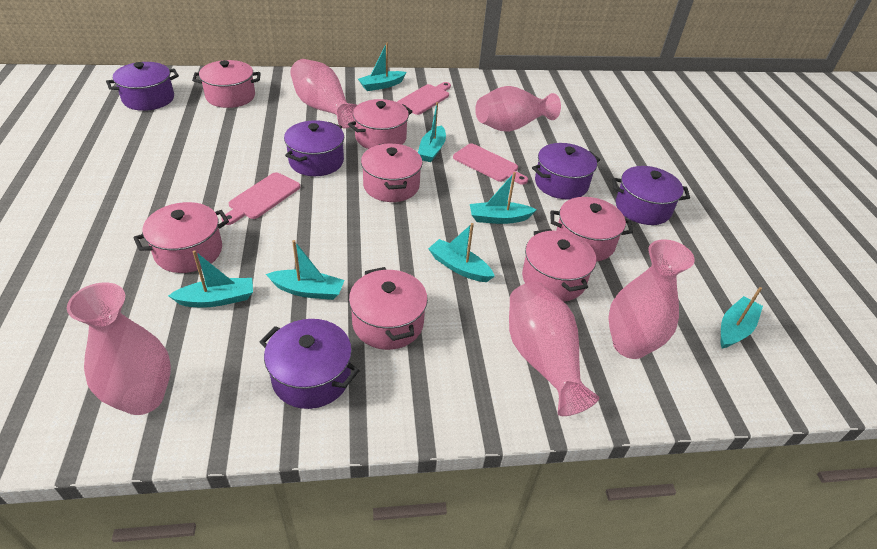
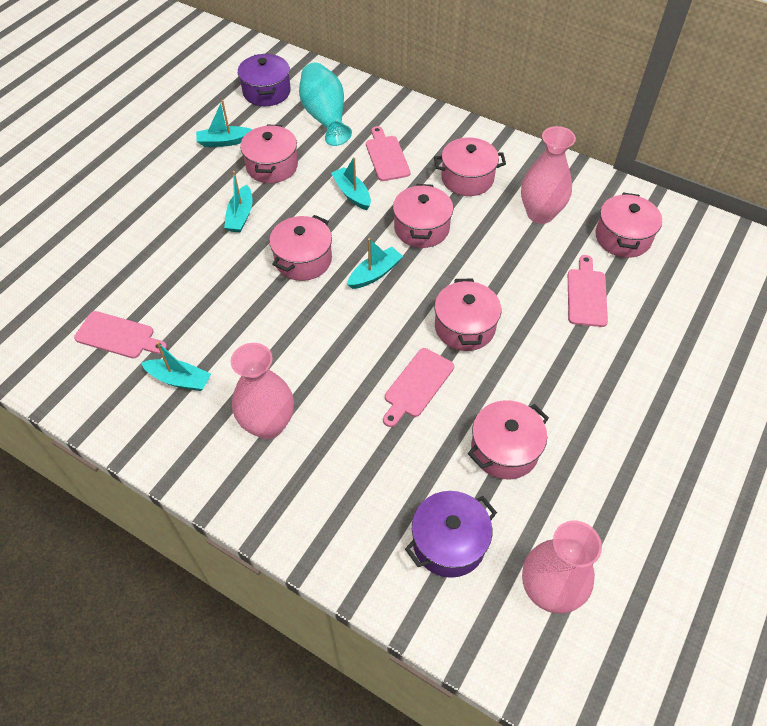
pink cutting board: 3 -> 4
pink vase: 5 -> 3
purple pot: 5 -> 2
turquoise boat: 7 -> 5
turquoise vase: 0 -> 1

